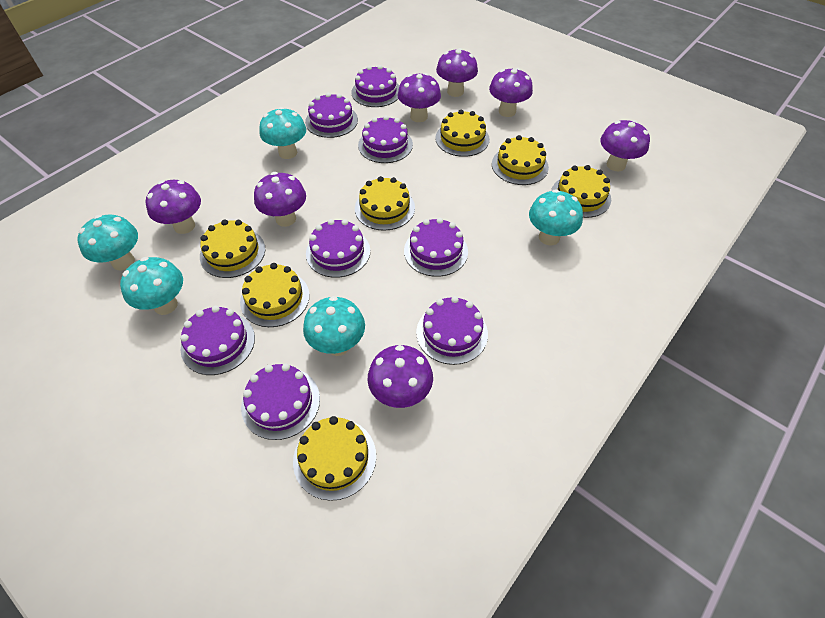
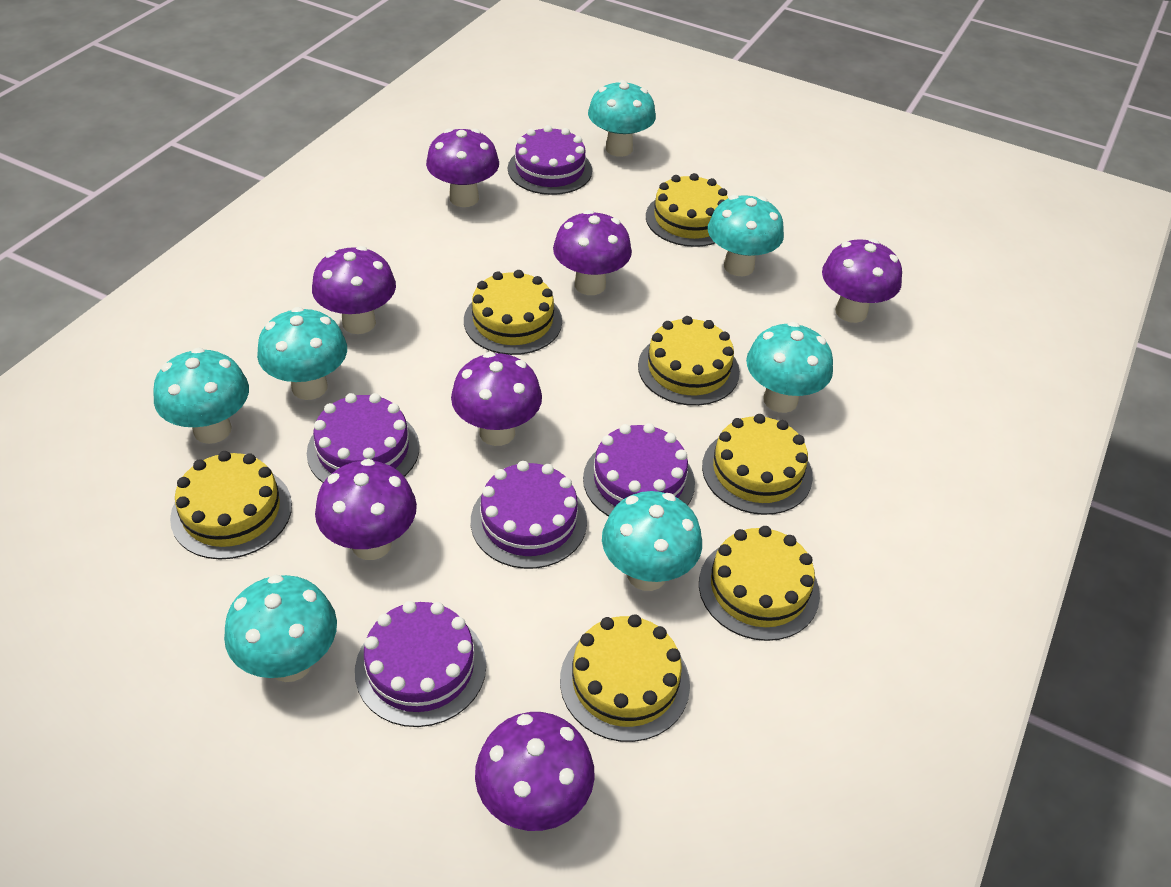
purple cake: 8 -> 5
turquoise mushroom: 5 -> 7

